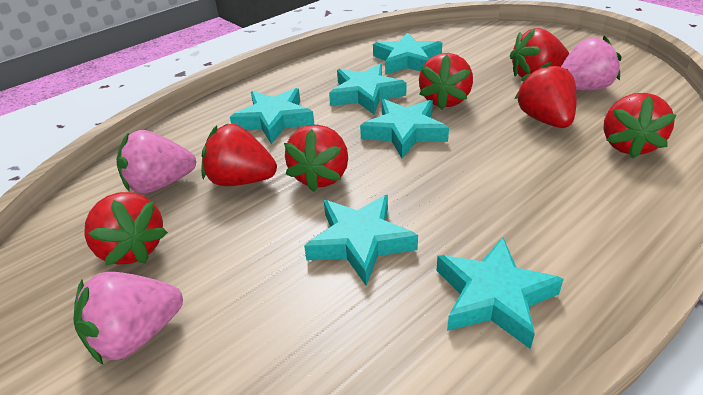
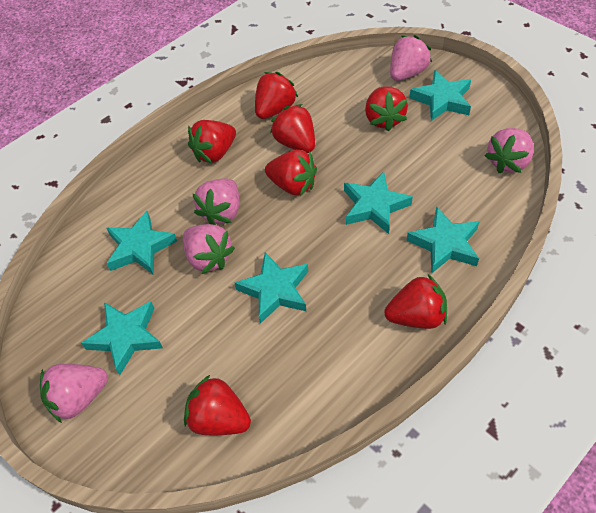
pink strawberry: 3 -> 5

